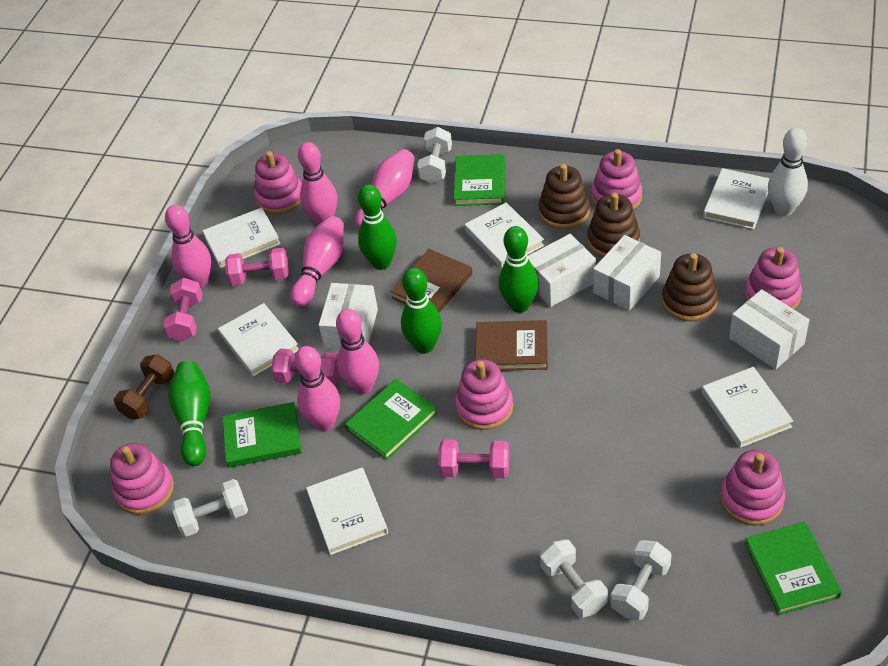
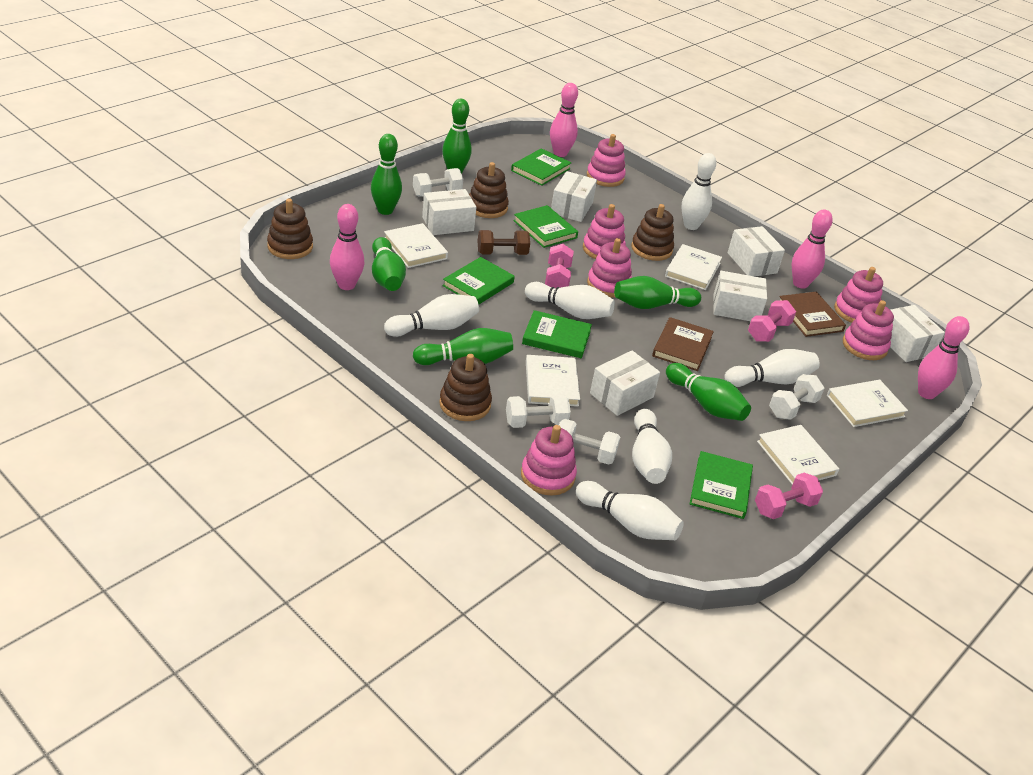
brown stacking toy: 3 -> 4
green book: 4 -> 5
green bowling pin: 4 -> 6
pink bowling pin: 6 -> 4
pink dumbbell: 4 -> 3
white book: 6 -> 5
white bowling pin: 1 -> 6
white box: 4 -> 6

